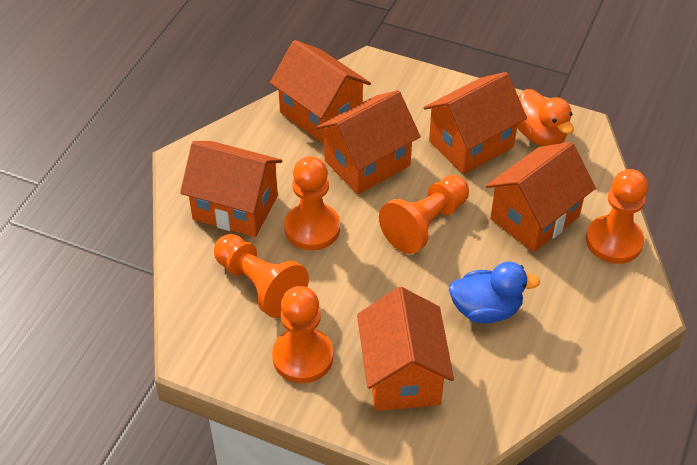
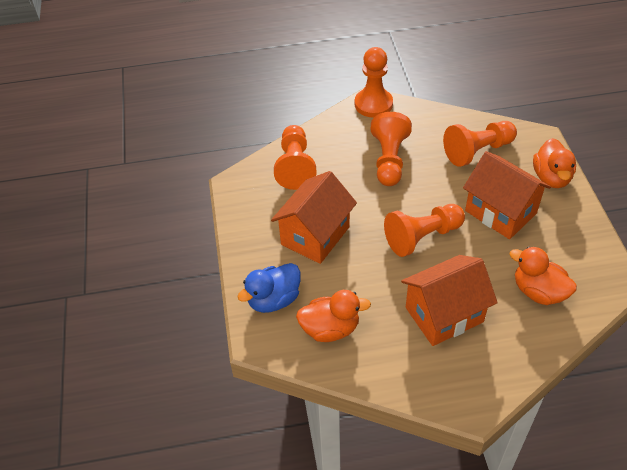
orange duck: 1 -> 3
orange house: 6 -> 3

